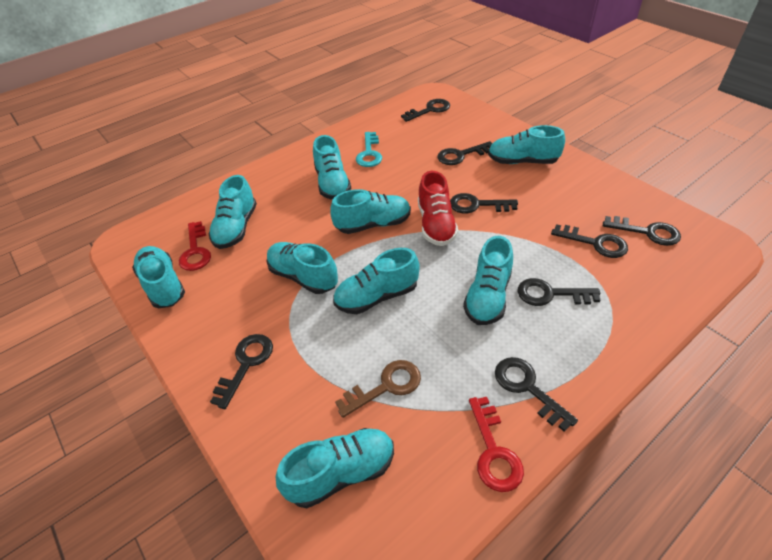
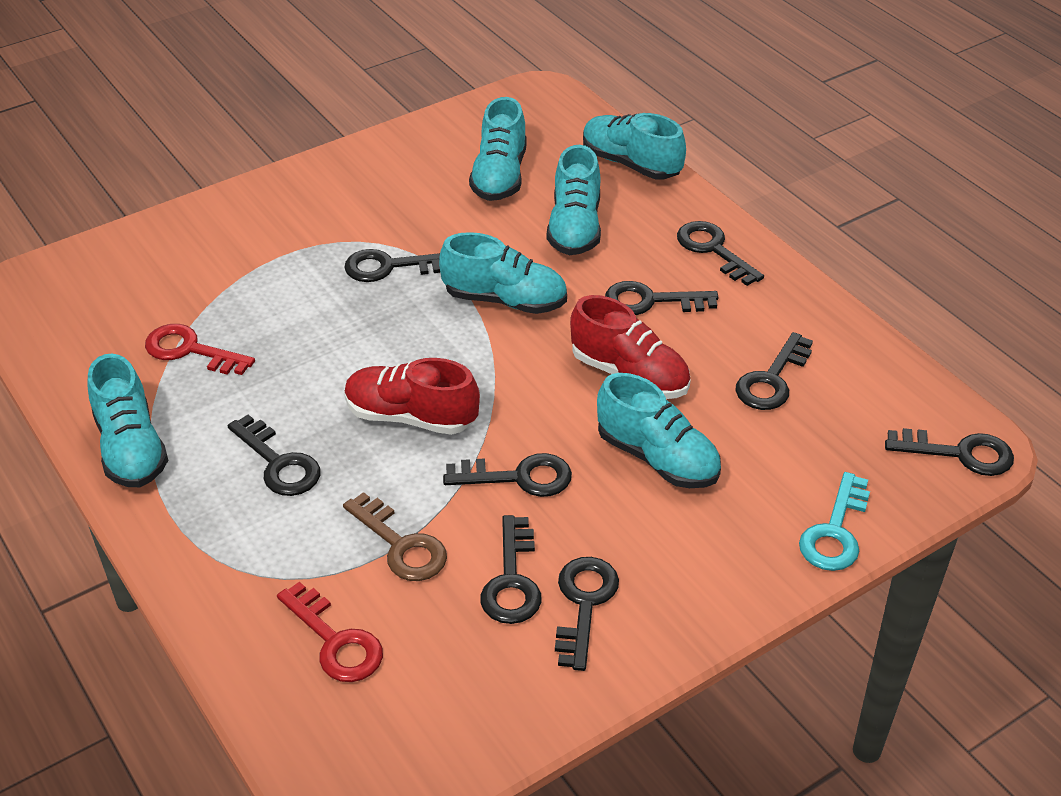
black key: 8 -> 9
red shoe: 1 -> 2
turquoise shoe: 9 -> 6

